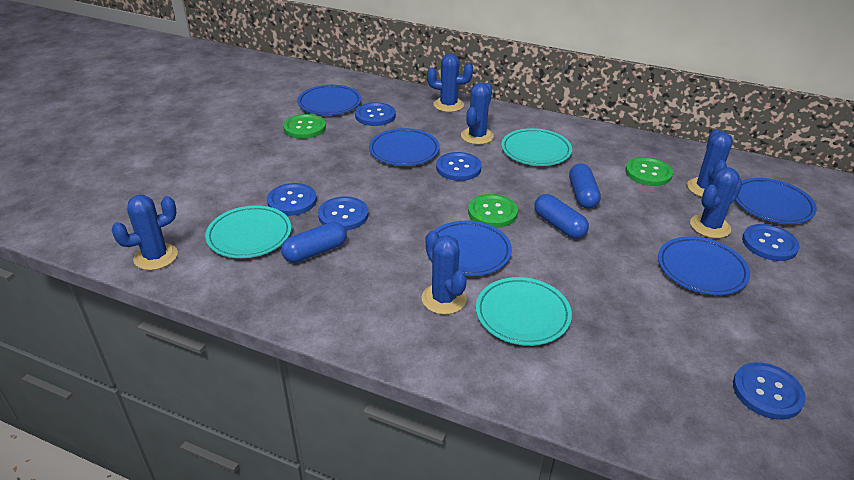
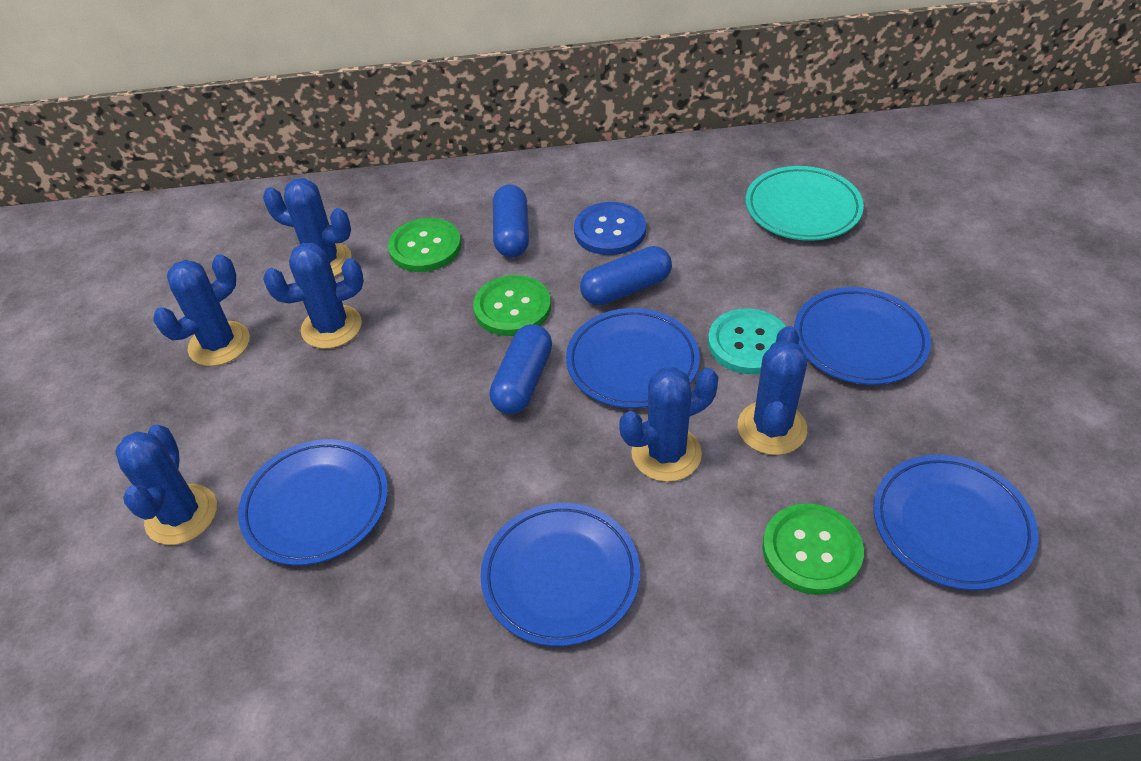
blue button: 6 -> 1
turquoise button: 0 -> 1
turquoise plate: 3 -> 1

